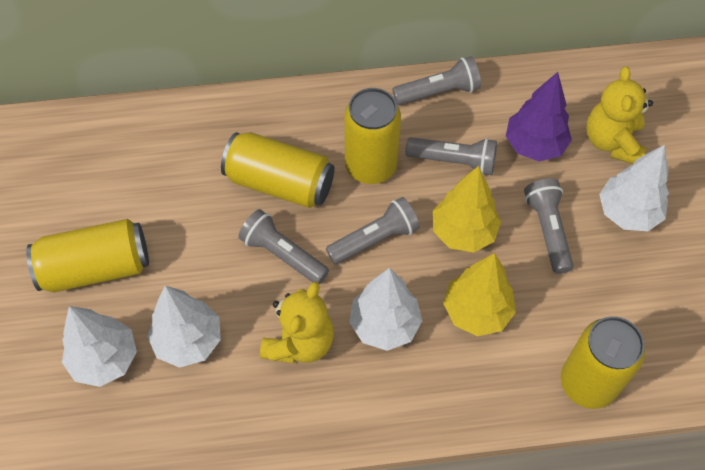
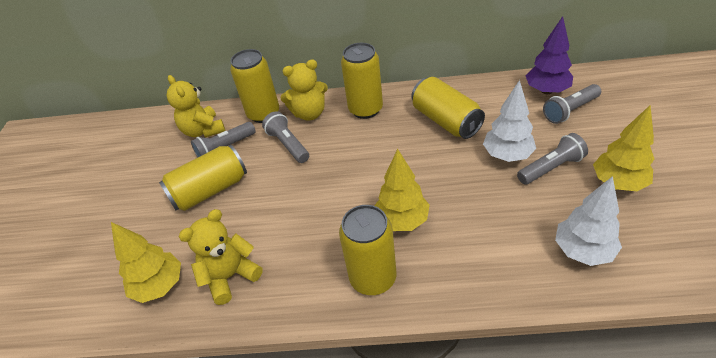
grey flashlight: 5 -> 4
white tree: 4 -> 2
yellow can: 4 -> 5
yellow teddy bear: 2 -> 3
yellow tree: 2 -> 3

